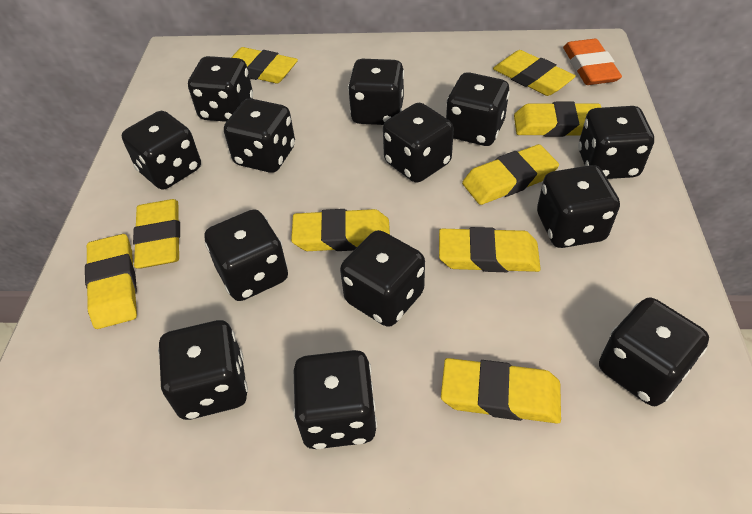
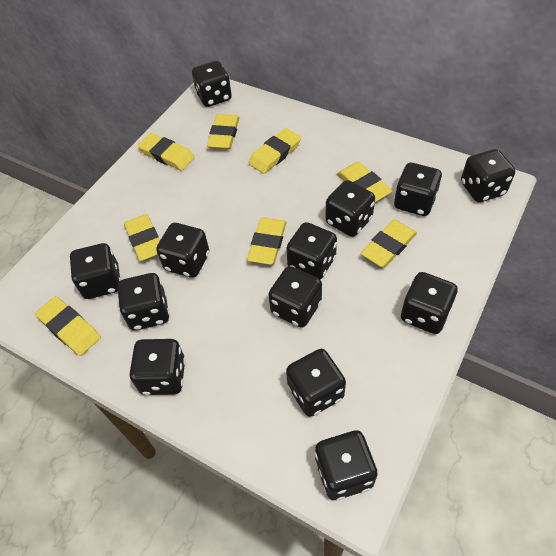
orange eraser: 1 -> 0
yellow eraser: 9 -> 8

